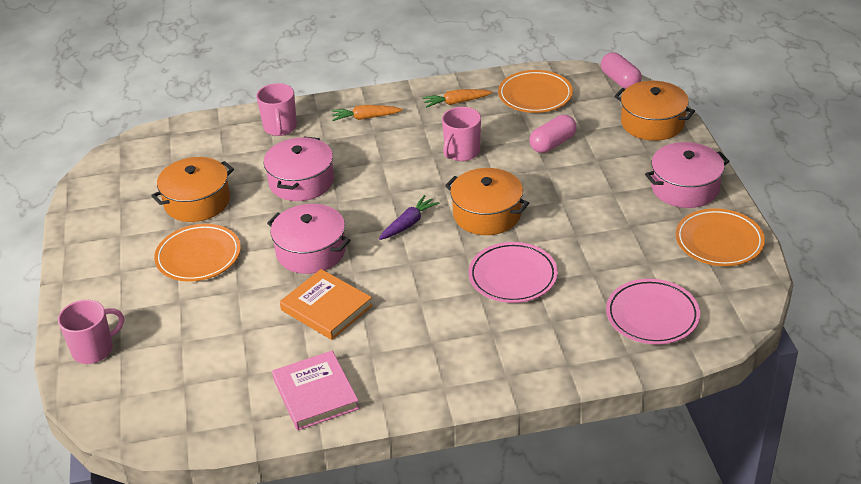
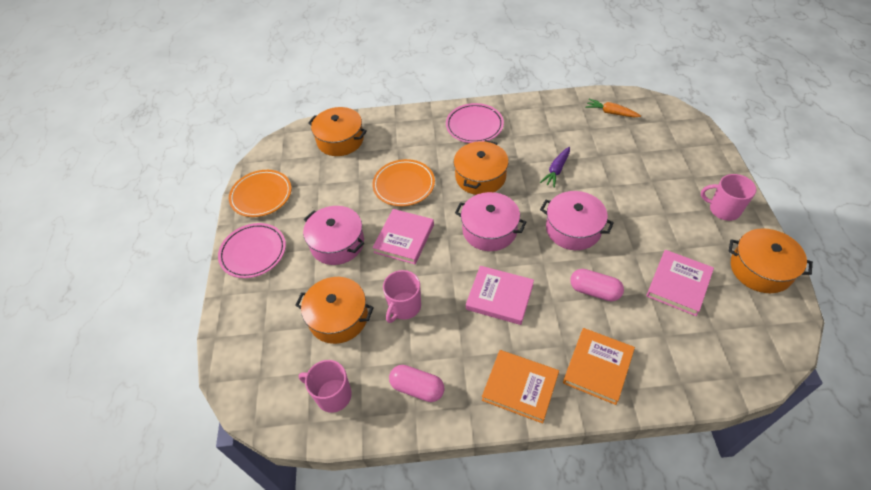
orange book: 1 -> 2
orange carrot: 2 -> 1
orange plate: 3 -> 2
orange pot: 3 -> 4
pink book: 1 -> 3

